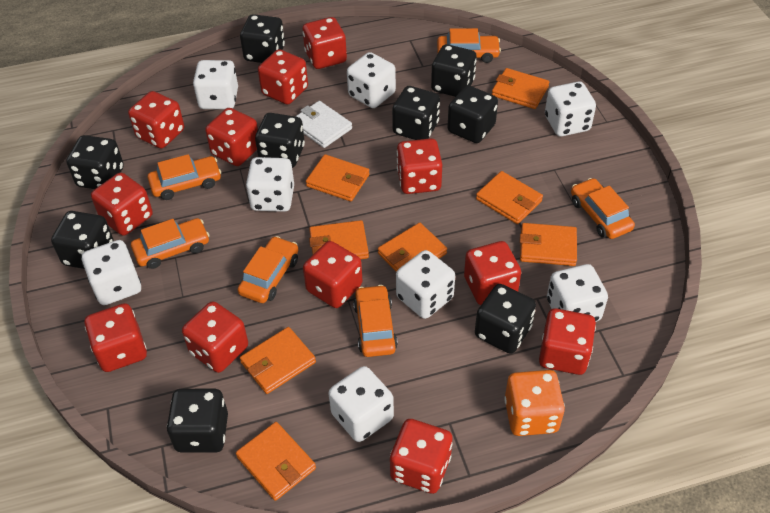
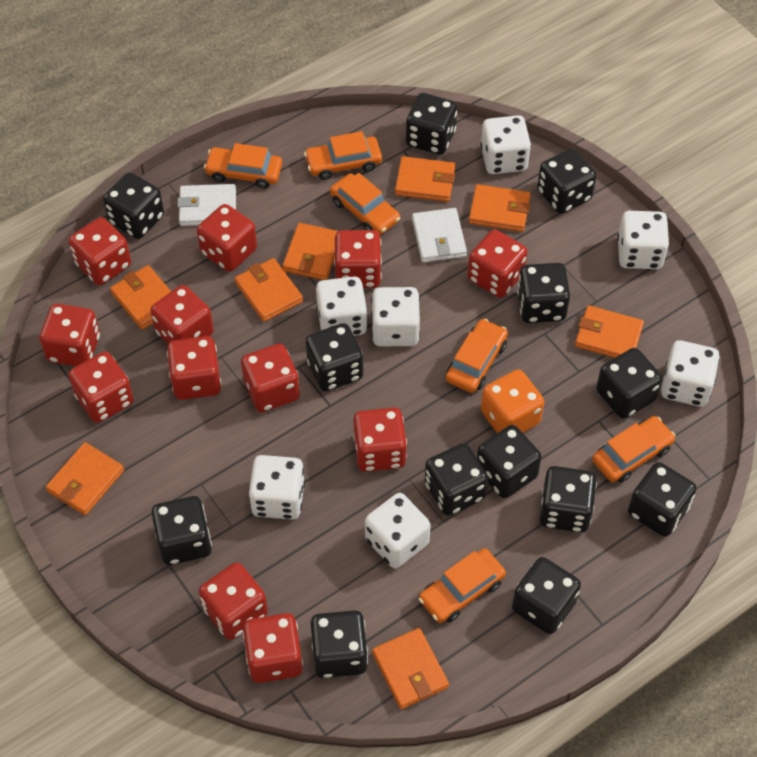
black dice: 9 -> 13
white dice: 8 -> 7
white wallet: 1 -> 2

